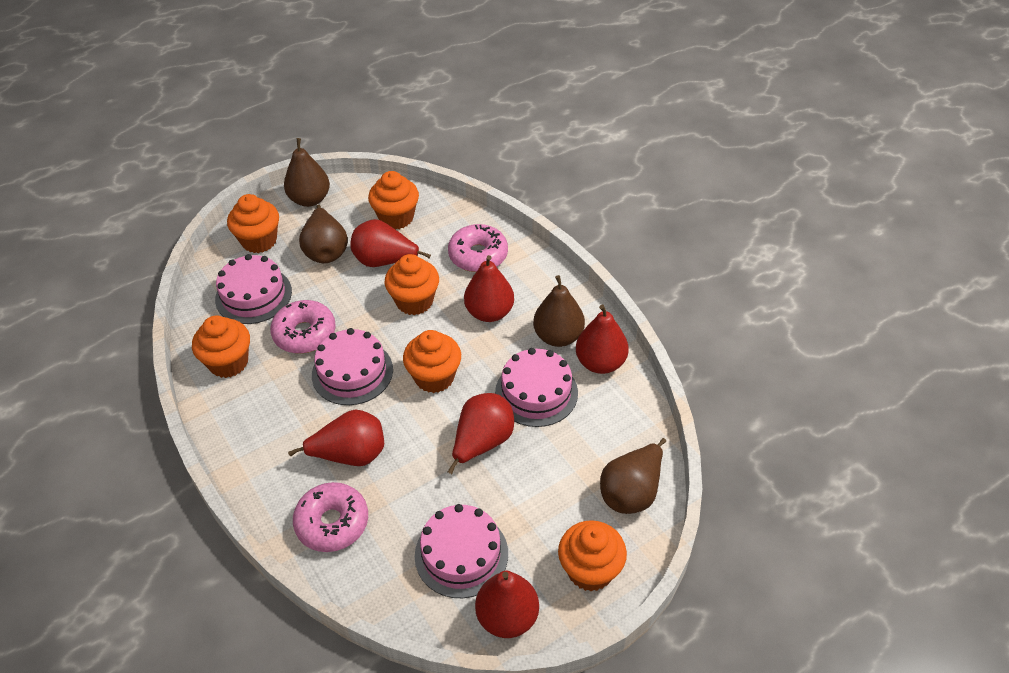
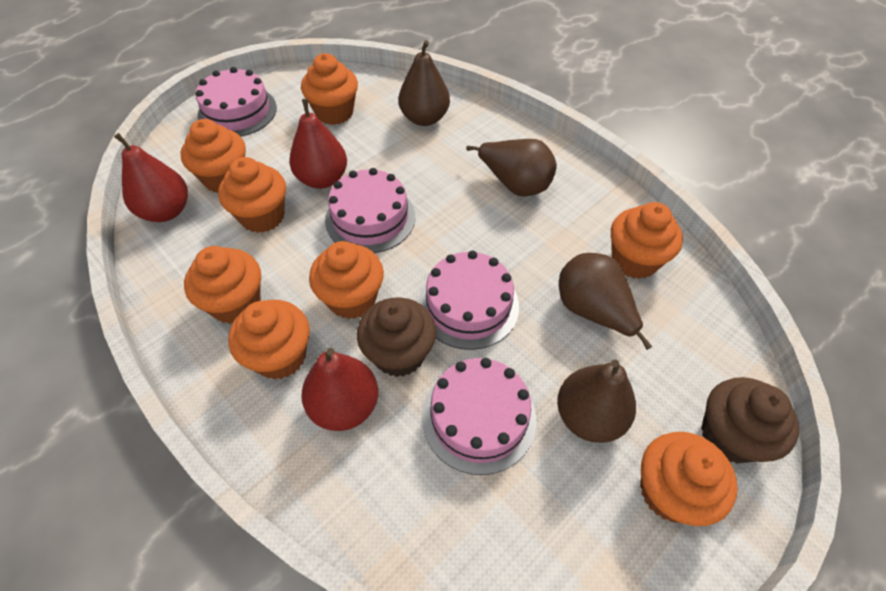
brown cupcake: 0 -> 2
orange cupcake: 6 -> 8
pink donut: 3 -> 0
red pear: 6 -> 3

